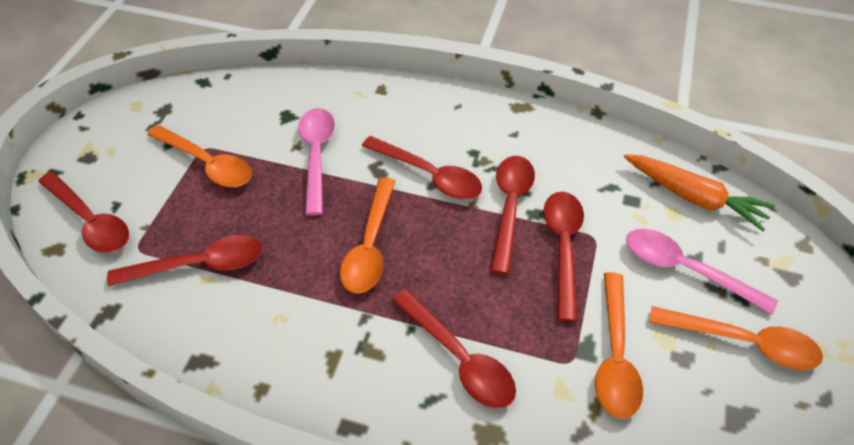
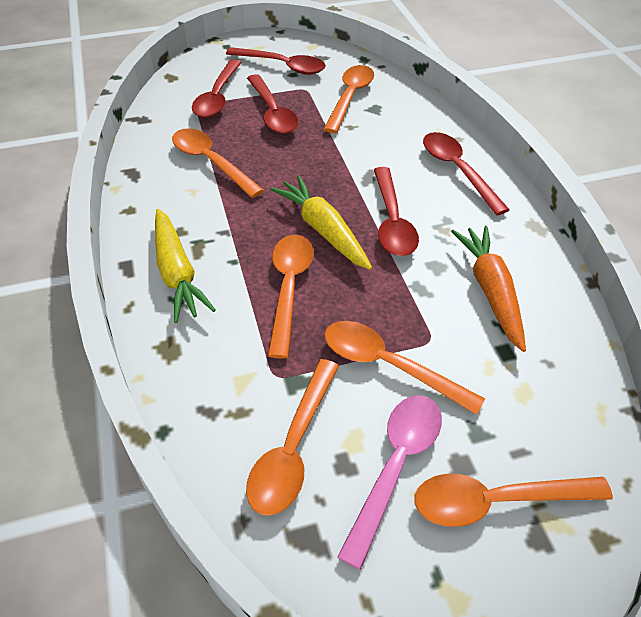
orange spoon: 4 -> 6
pink spoon: 2 -> 1
red spoon: 6 -> 5
yellow carrot: 0 -> 2

